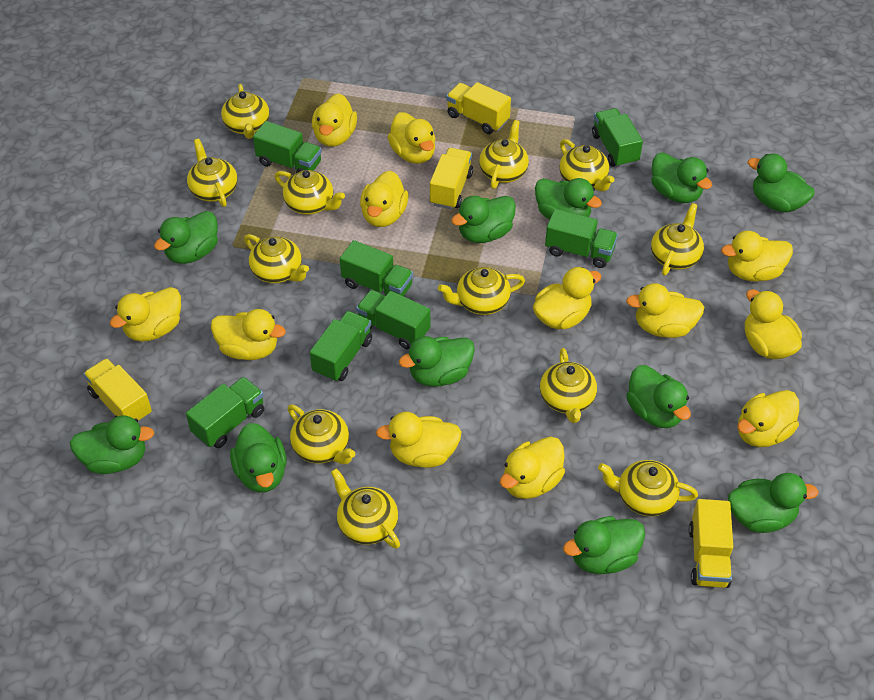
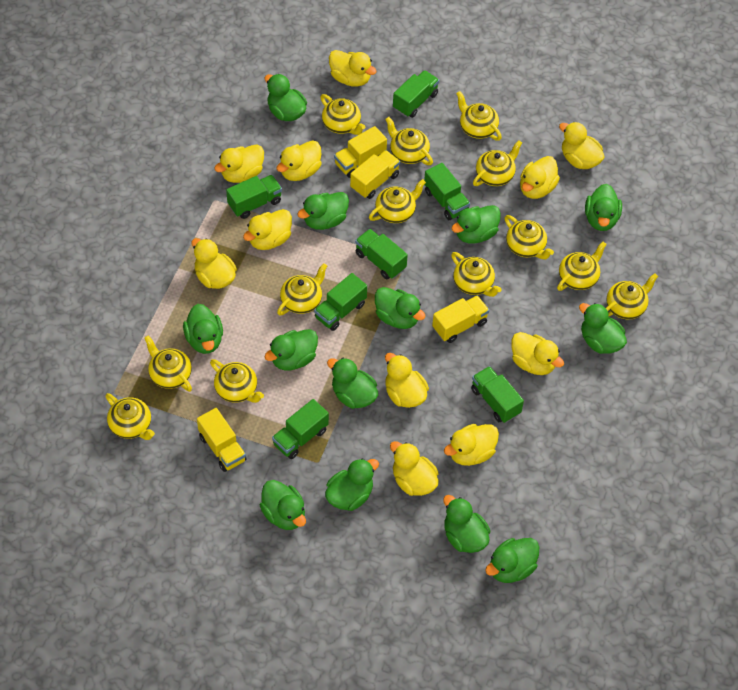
green duck: 11 -> 13
yellow duck: 12 -> 11
yellow teapot: 12 -> 13

